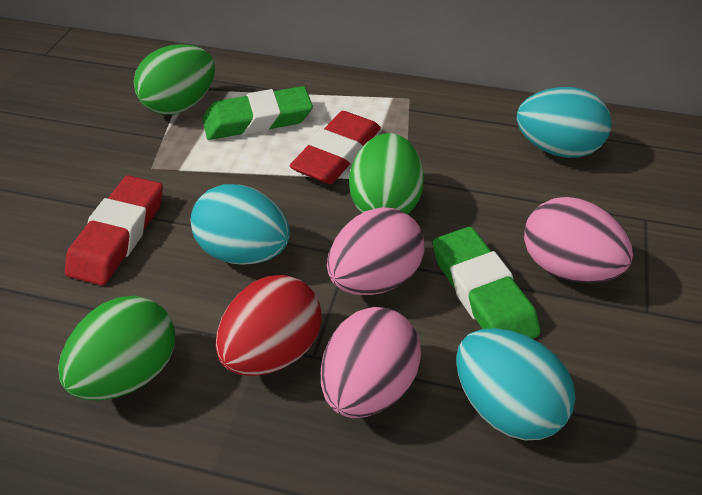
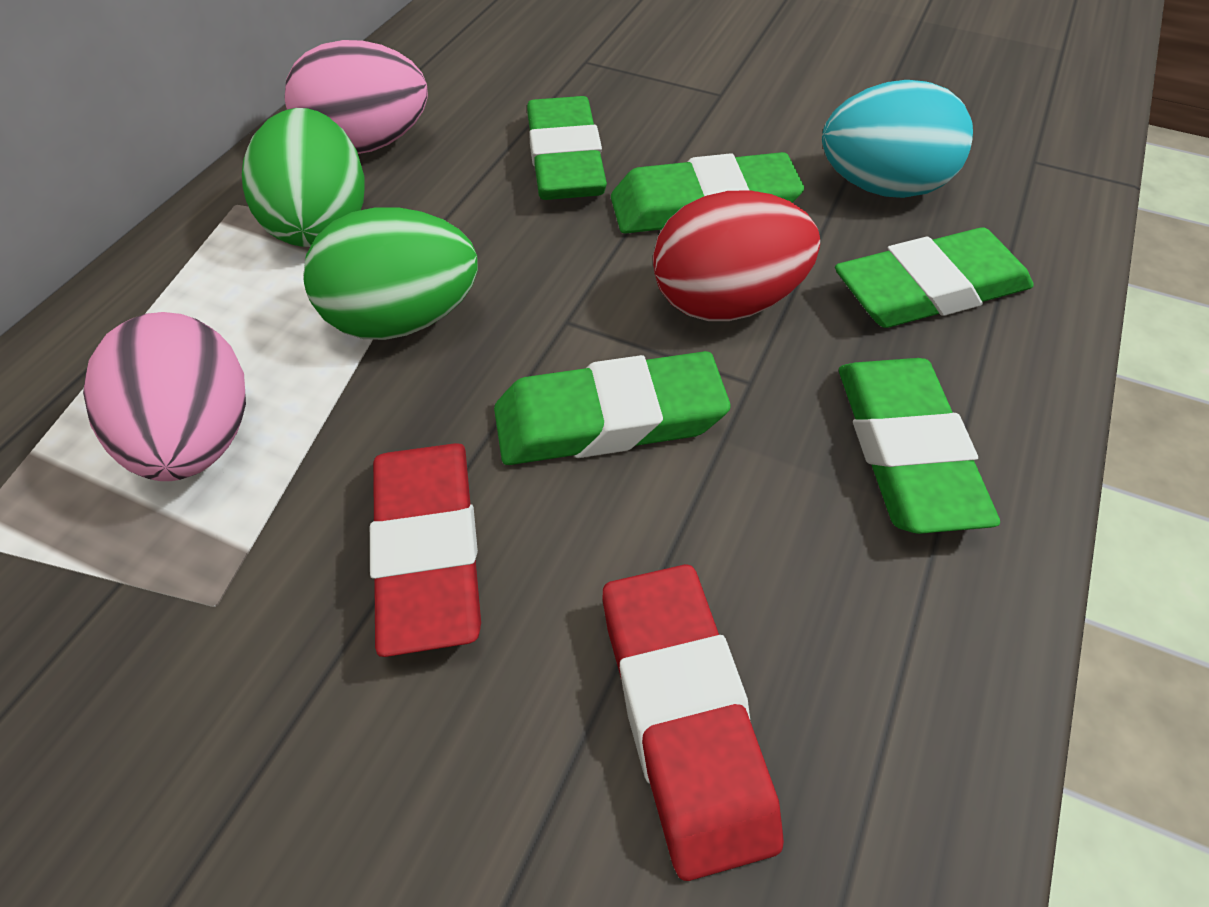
green egg: 3 -> 2
green eraser: 2 -> 5
pink egg: 3 -> 2
turquoise egg: 3 -> 1

